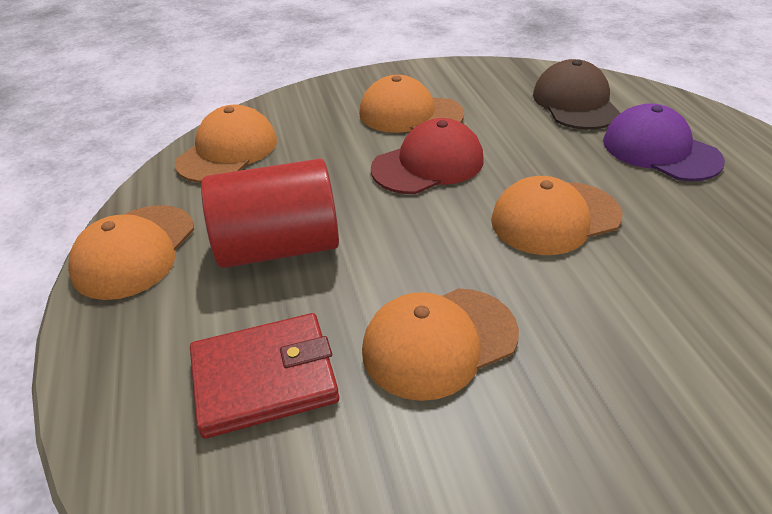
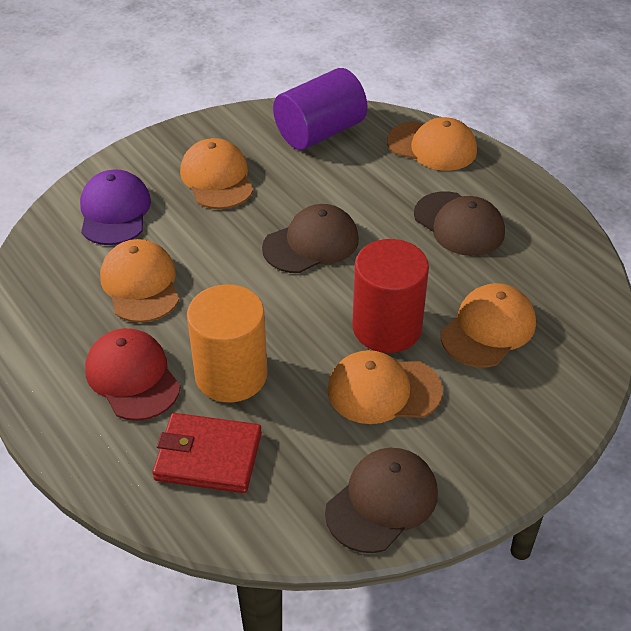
brown cap: 1 -> 3
orange cylinder: 0 -> 1
purple cylinder: 0 -> 1

